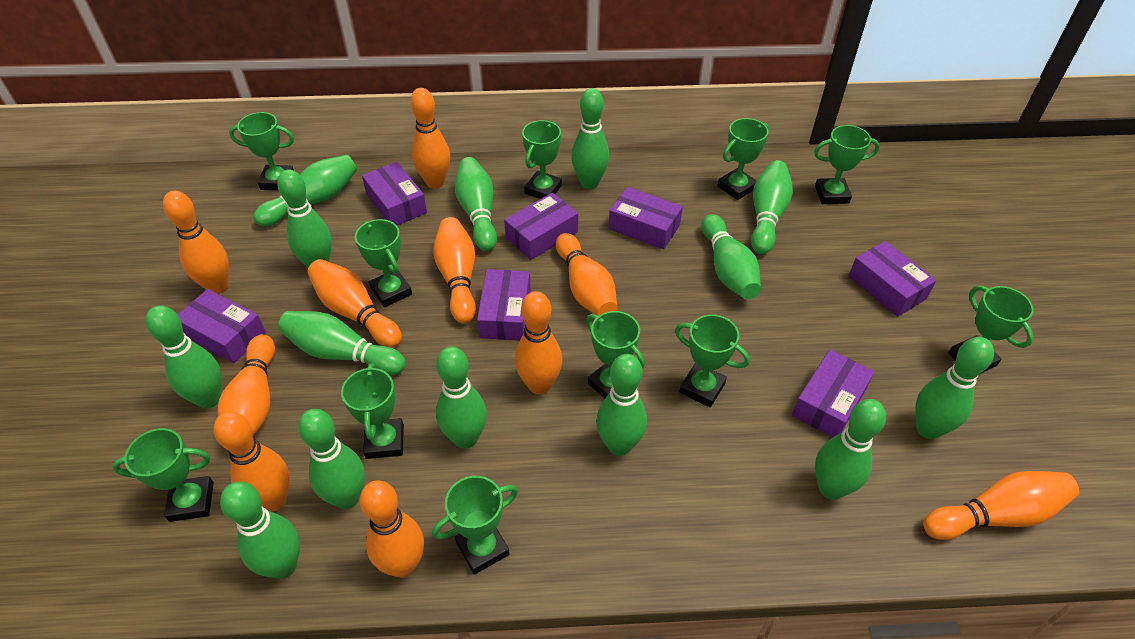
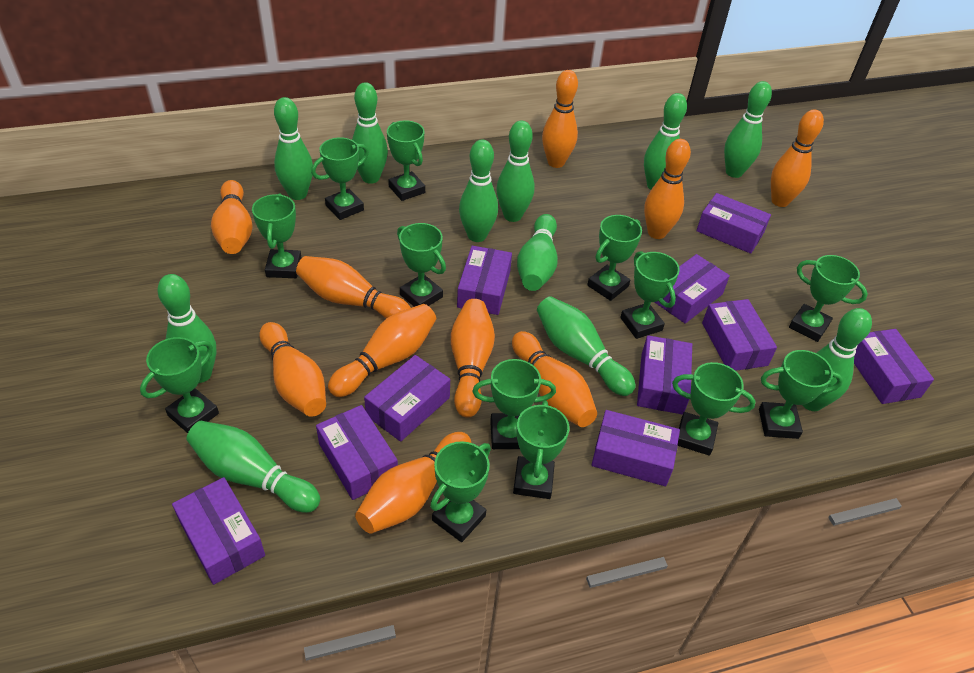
green bowling pin: 14 -> 11
green trophy: 11 -> 13
purple box: 7 -> 10

